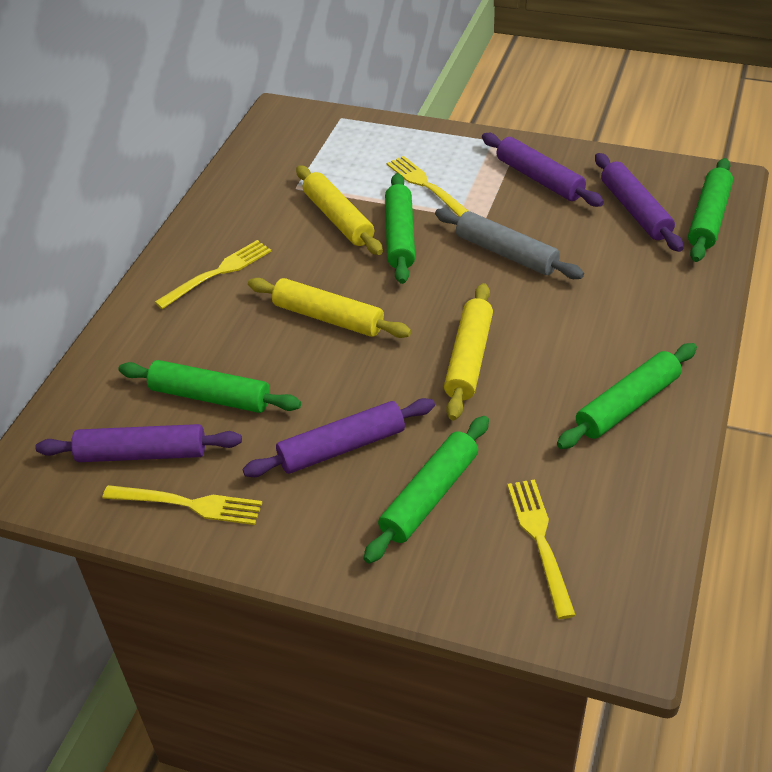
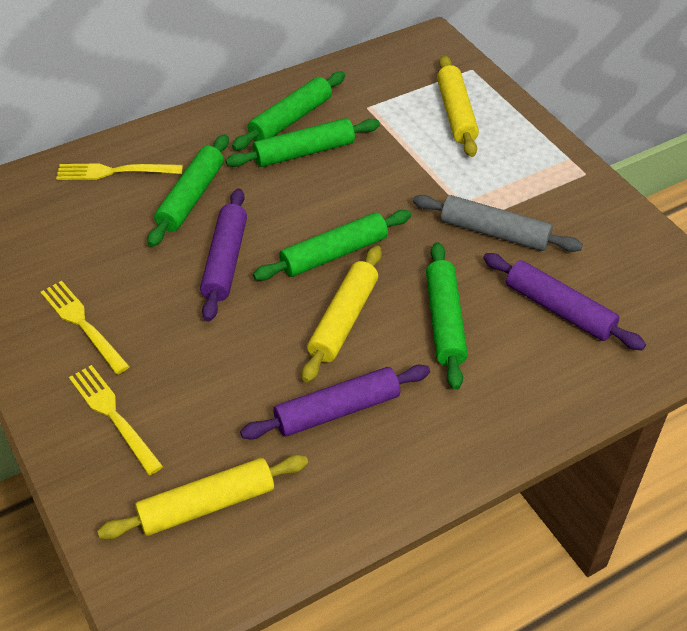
purple rolling pin: 4 -> 3
yellow fork: 4 -> 3

